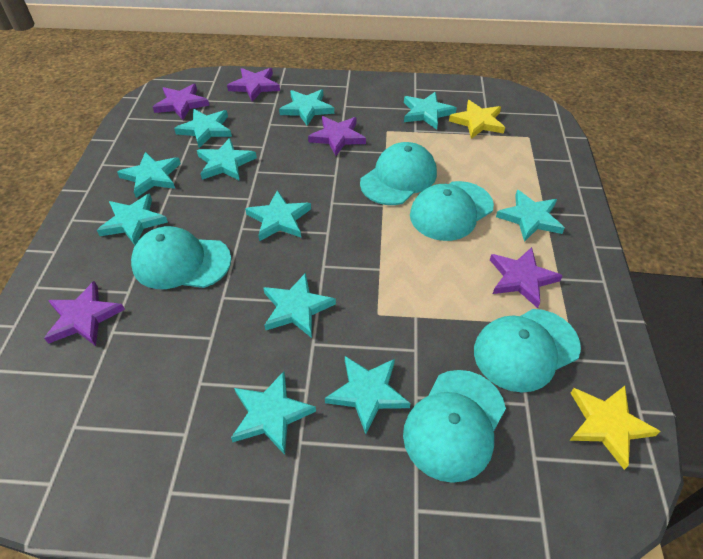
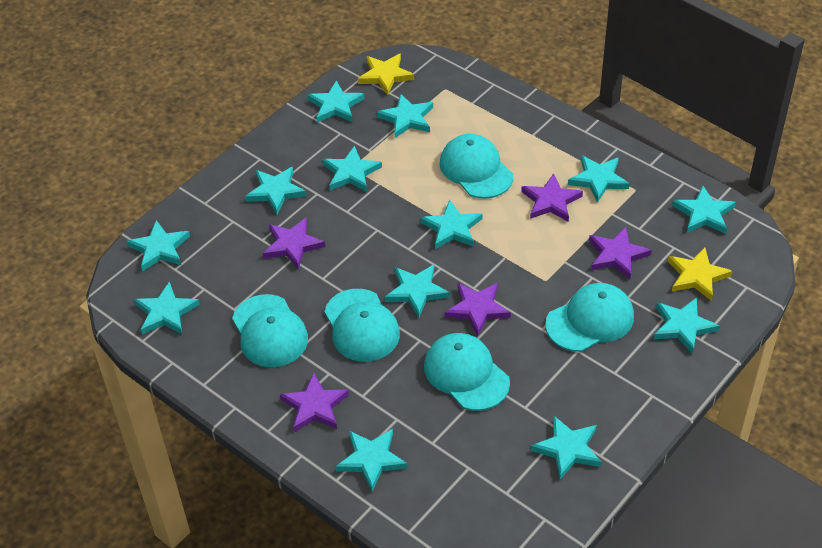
turquoise star: 11 -> 13

